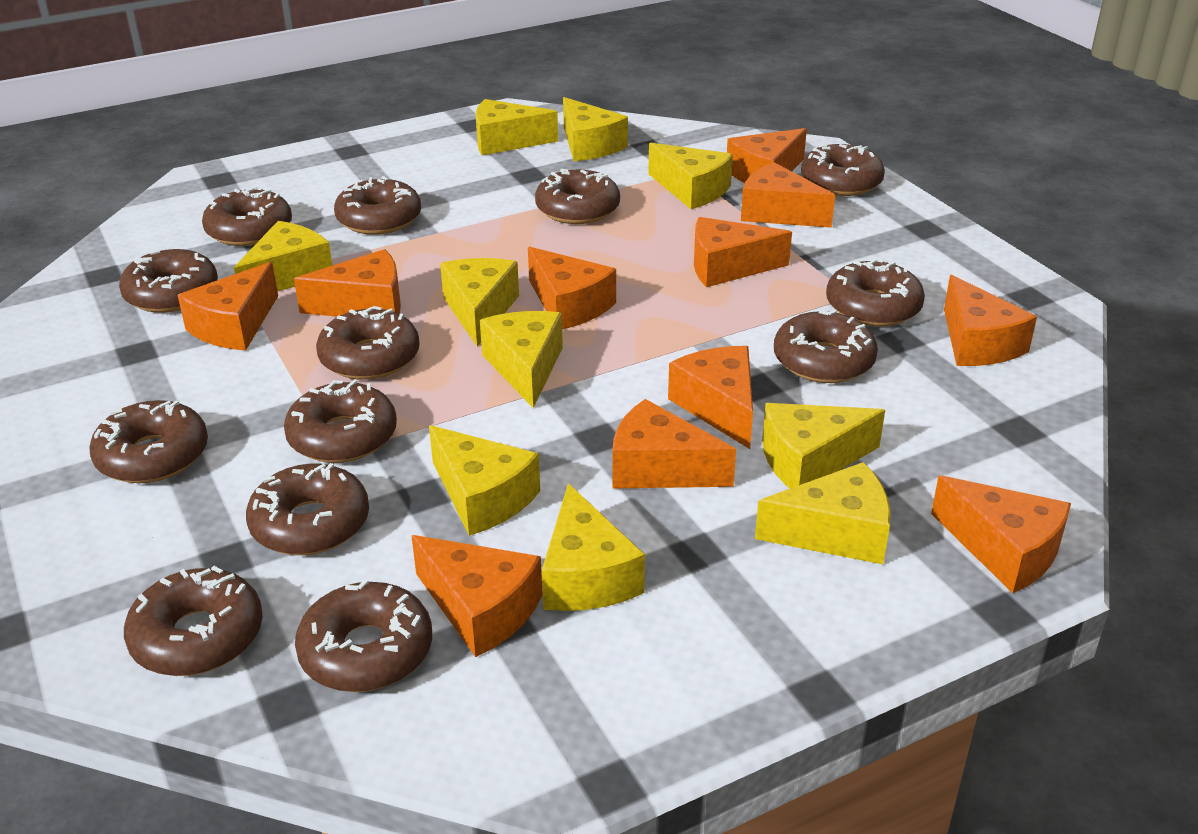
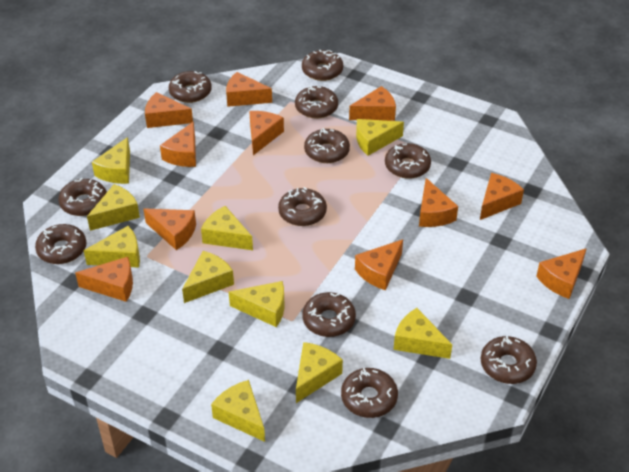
brown donut: 13 -> 11

